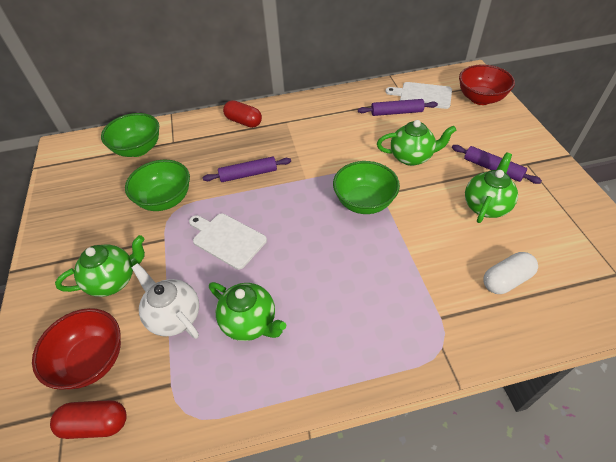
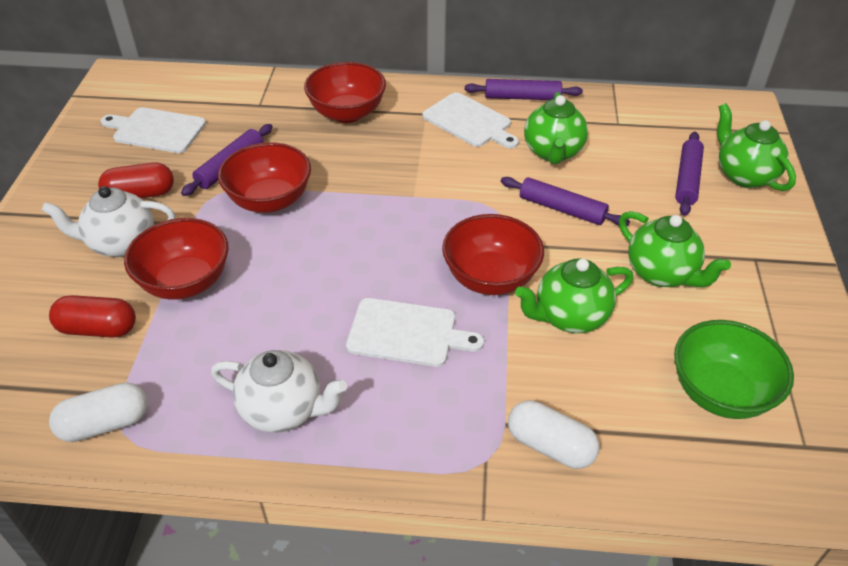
green bowl: 3 -> 1
purple rolling pin: 3 -> 4
red bowl: 2 -> 4
white capsule: 1 -> 2
white cutting board: 2 -> 3
white teapot: 1 -> 2

